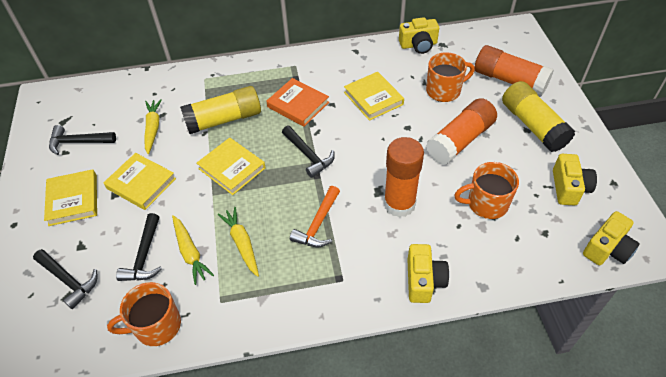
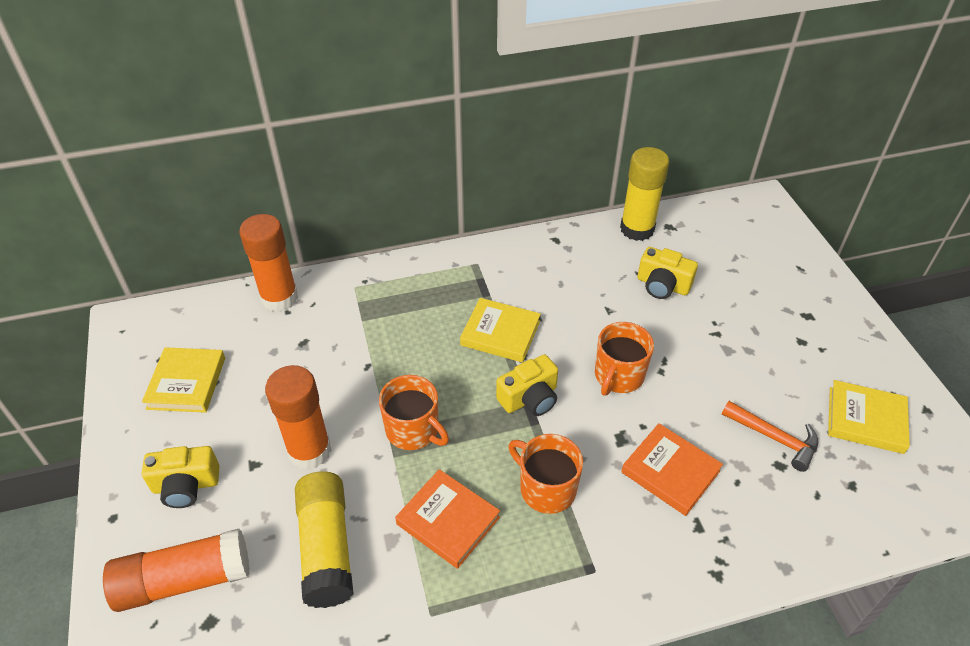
black hammer: 4 -> 0
orange book: 1 -> 2
yellow book: 4 -> 3
yellow camera: 4 -> 3
yellow carrot: 3 -> 0

